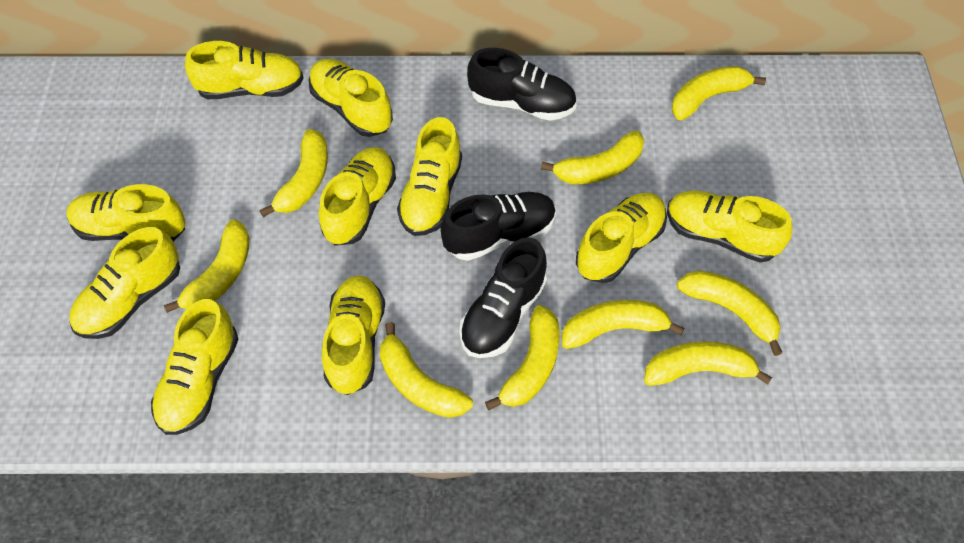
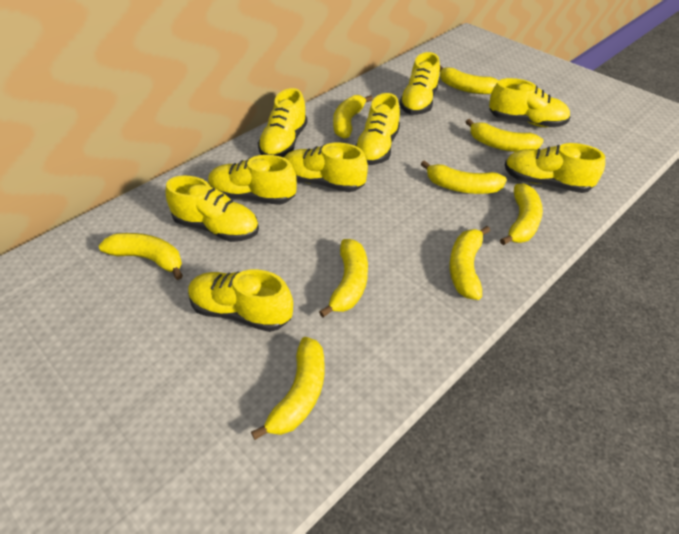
black shoe: 3 -> 0
yellow shoe: 10 -> 9

